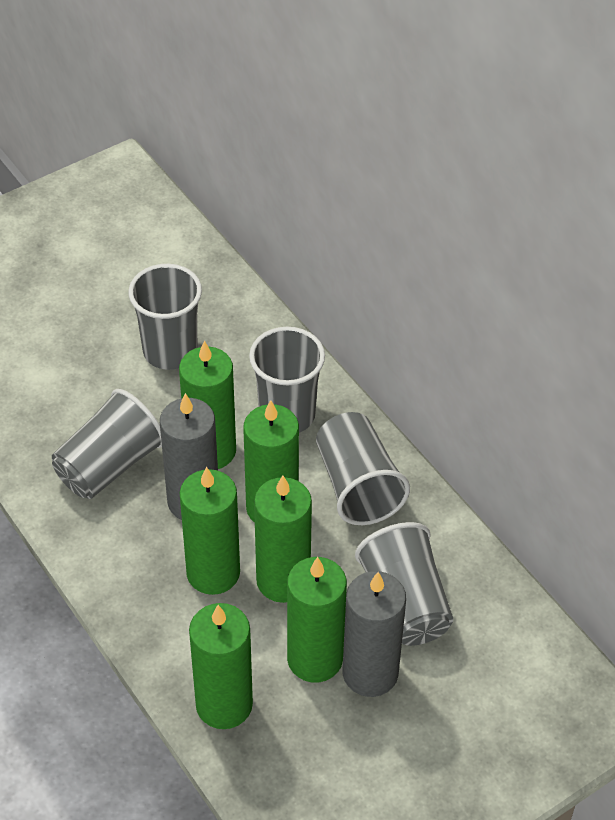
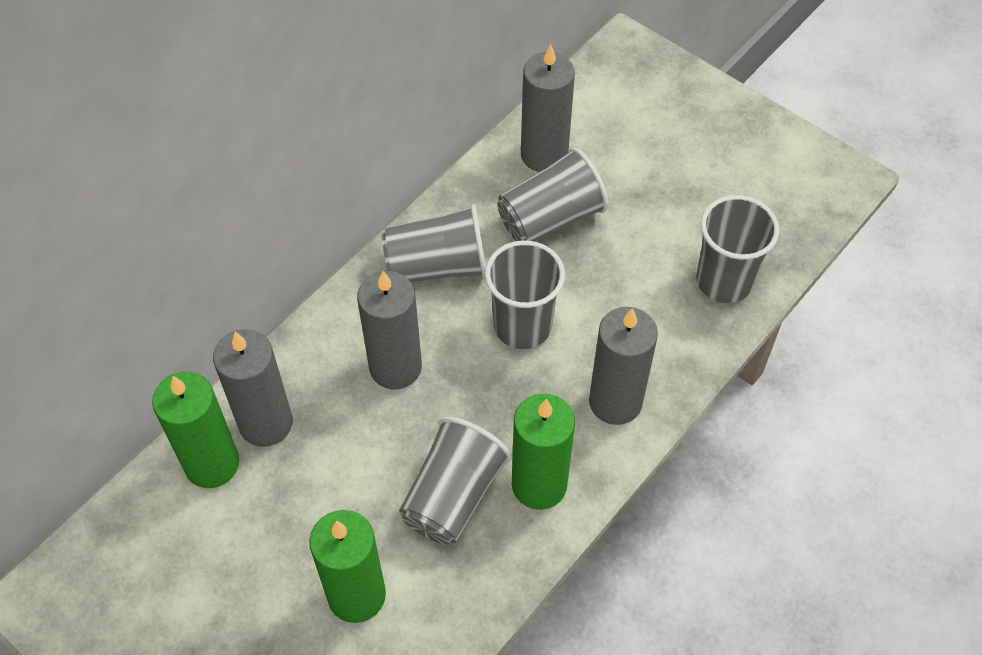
green candle: 6 -> 3
grey candle: 2 -> 4

